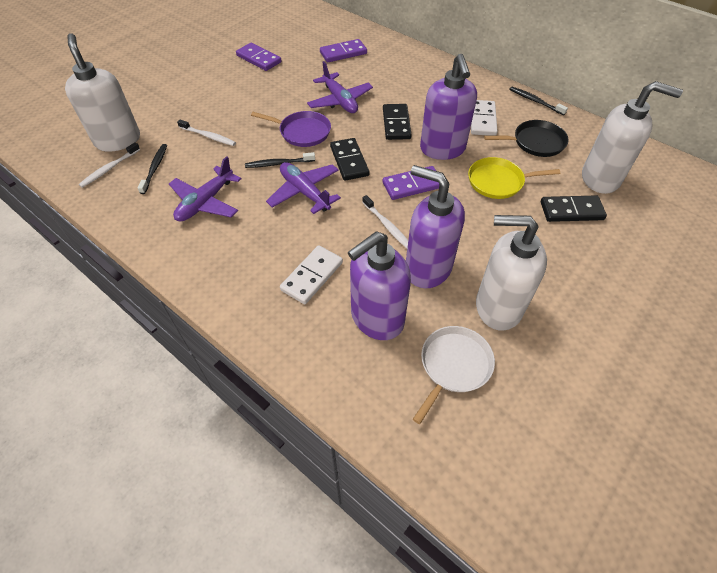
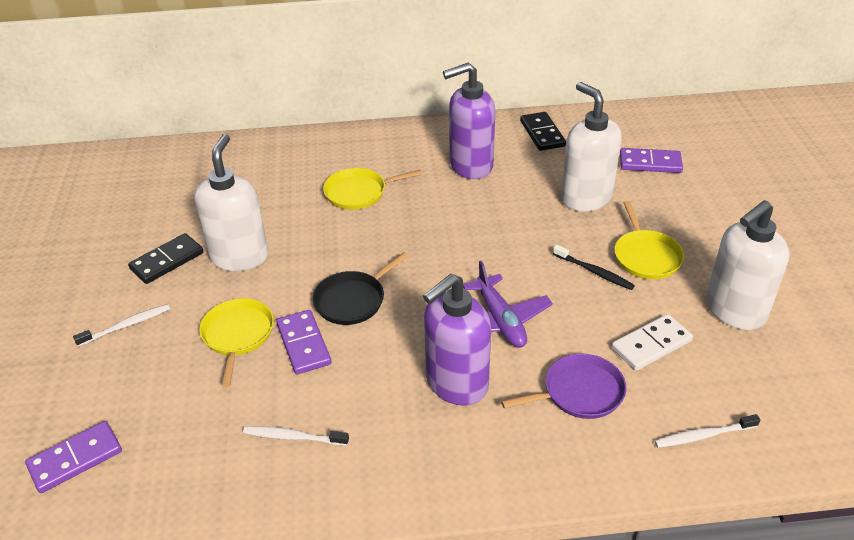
black domino: 3 -> 2
black toothbrush: 3 -> 1
purple plane: 3 -> 1
purple soap dispenser: 3 -> 2
white domino: 2 -> 1
white pan: 1 -> 0
yellow pan: 1 -> 3

